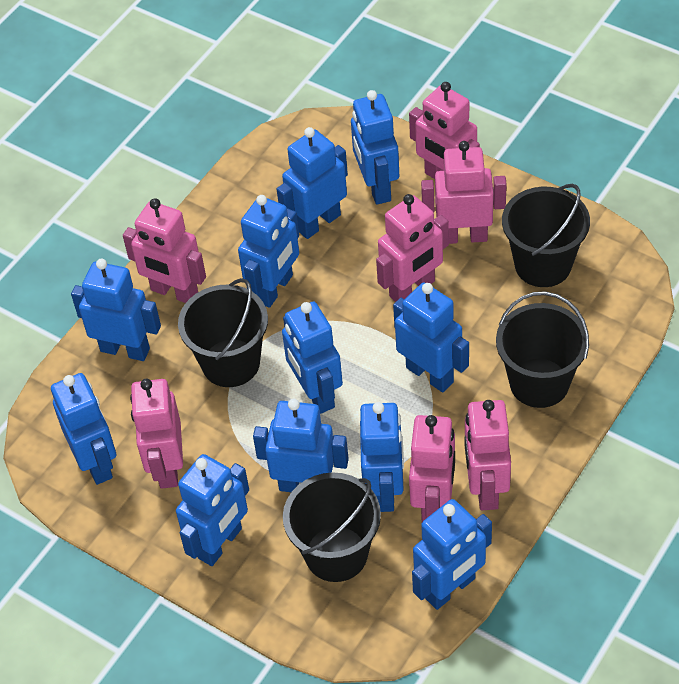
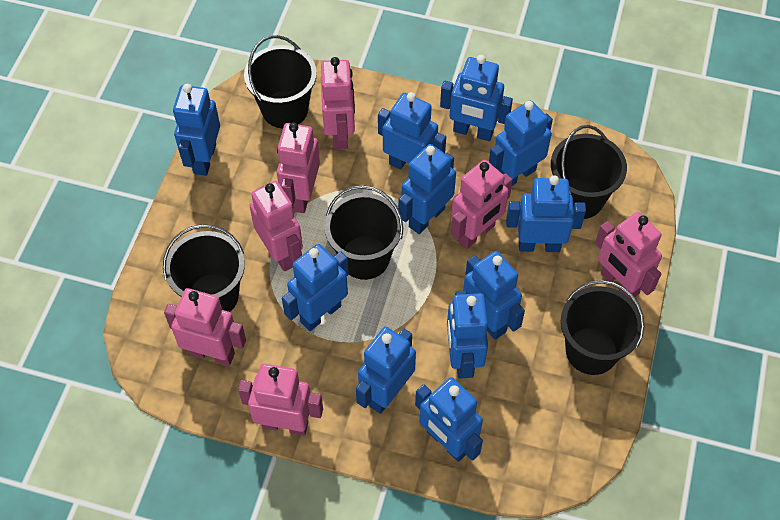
black bucket: 4 -> 5

